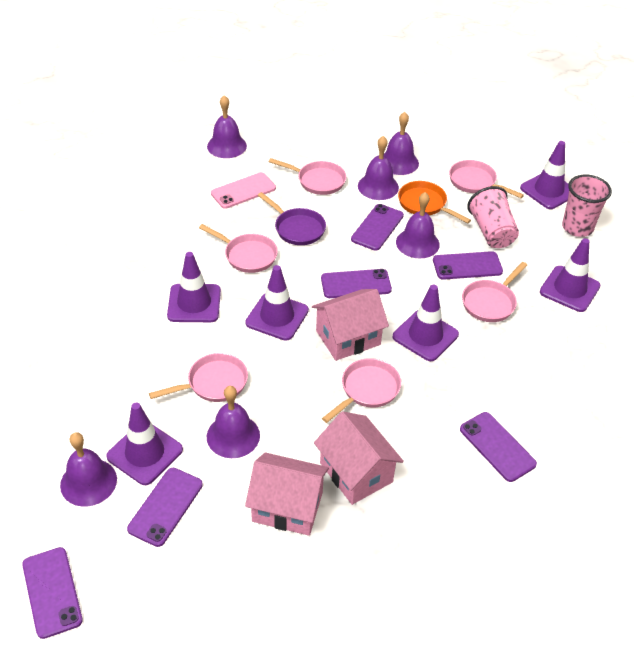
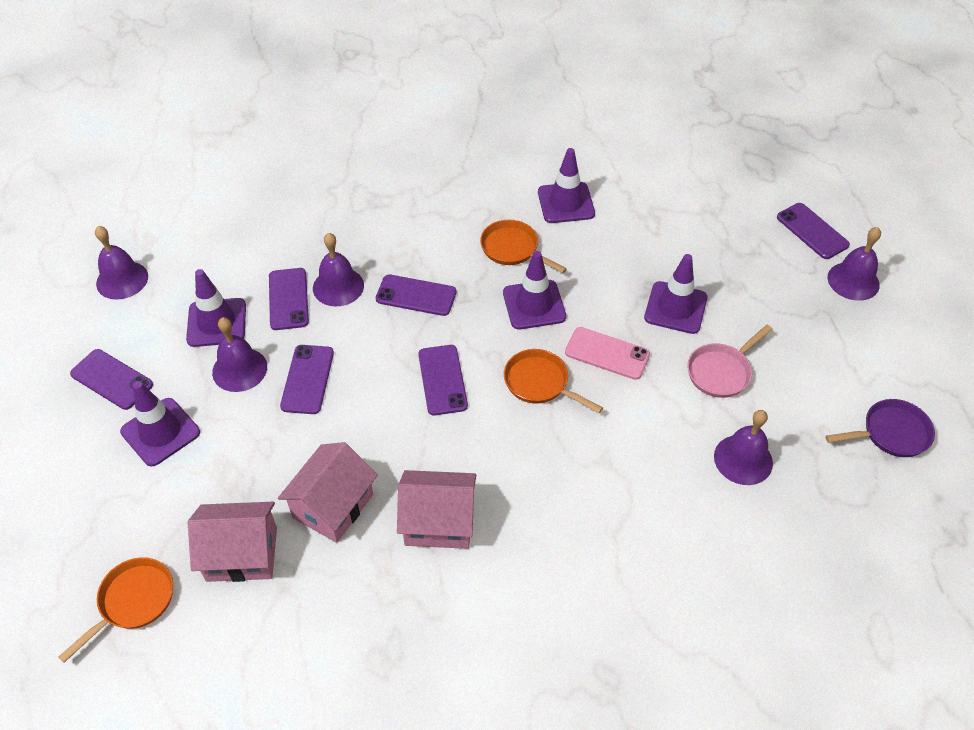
orange pan: 1 -> 3
pink cup: 2 -> 0
pink pan: 6 -> 1
purple bell: 6 -> 5
purple traffic cone: 6 -> 5

